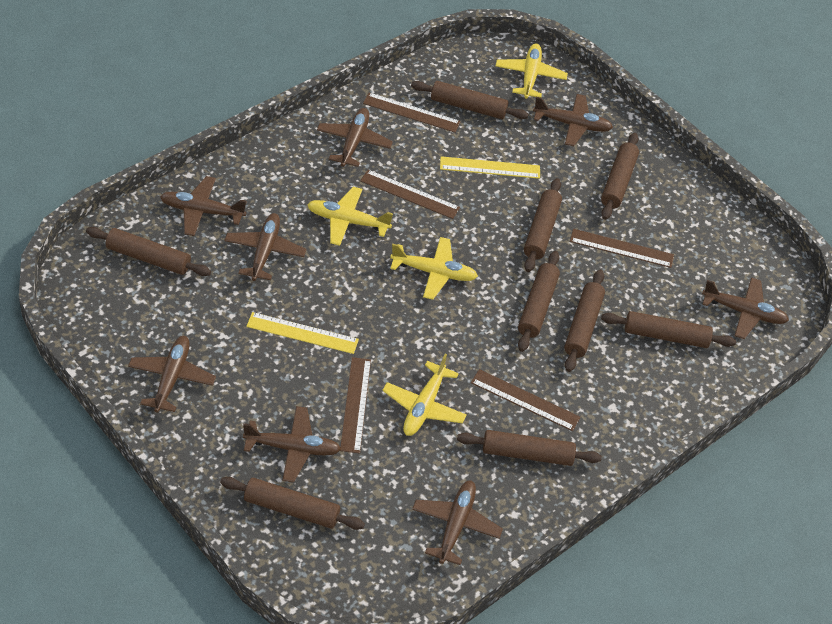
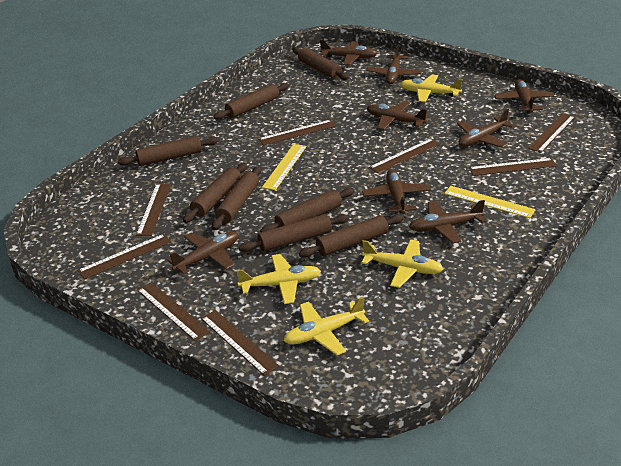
brown rolling pin: 9 -> 8
brown ruler: 5 -> 8

